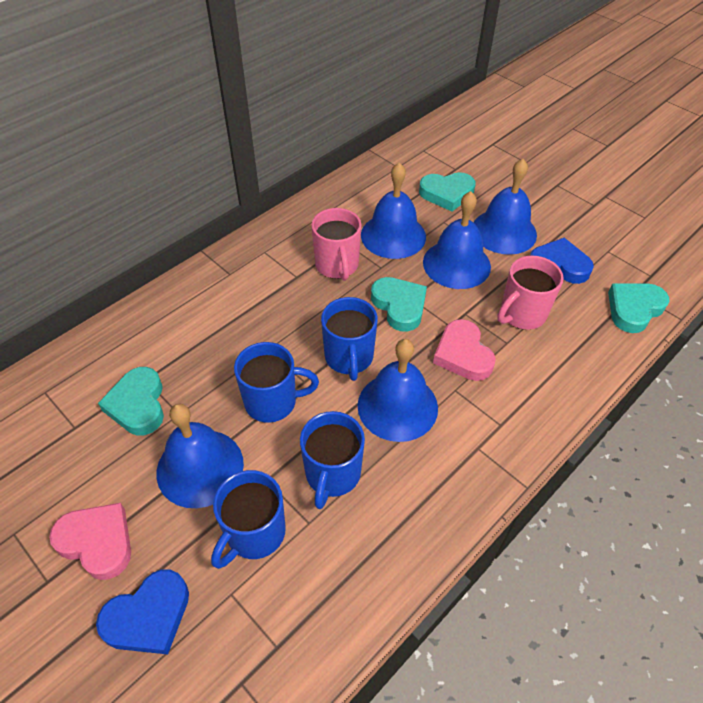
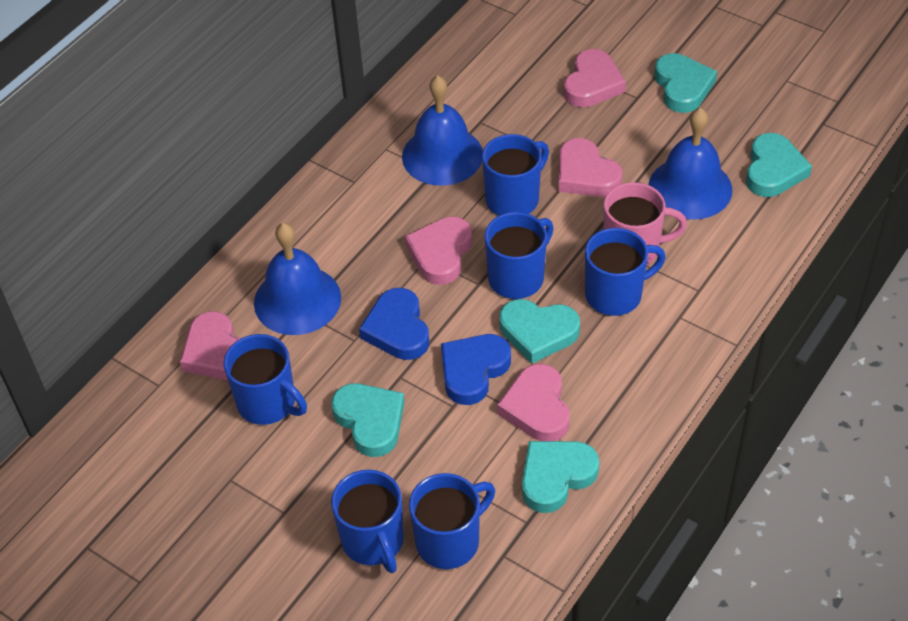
blue bell: 5 -> 3
blue mug: 4 -> 6
pink heart: 2 -> 5
pink mug: 2 -> 1
turquoise heart: 4 -> 5

